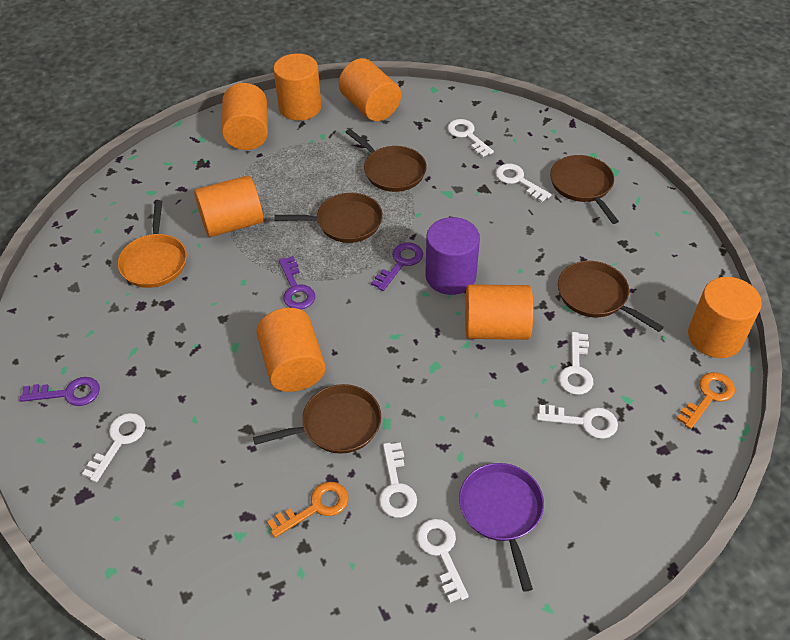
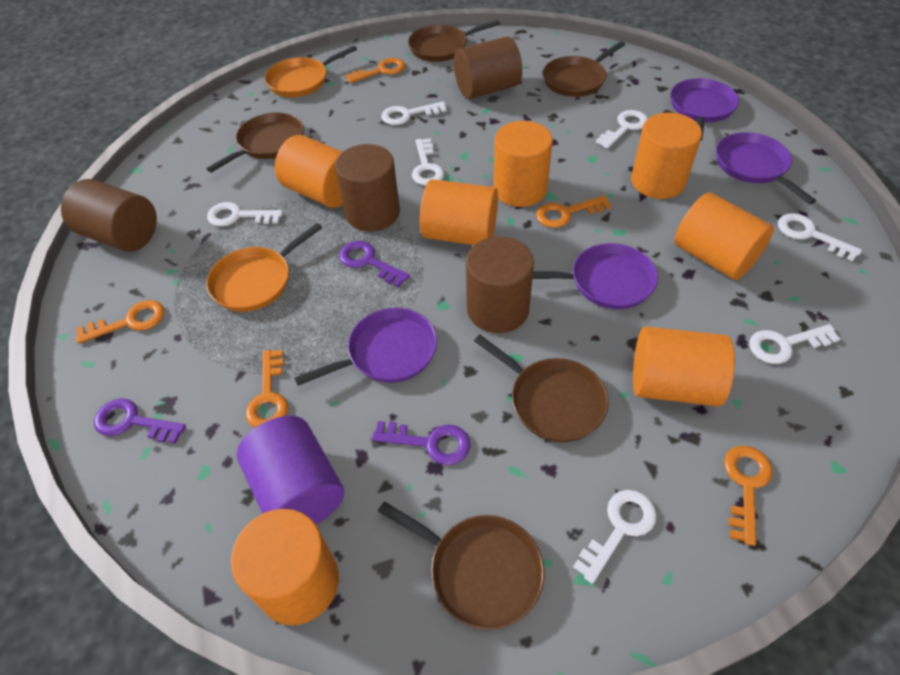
brown cylinder: 0 -> 4
orange key: 2 -> 5
orange pan: 1 -> 2
purple pan: 1 -> 4

